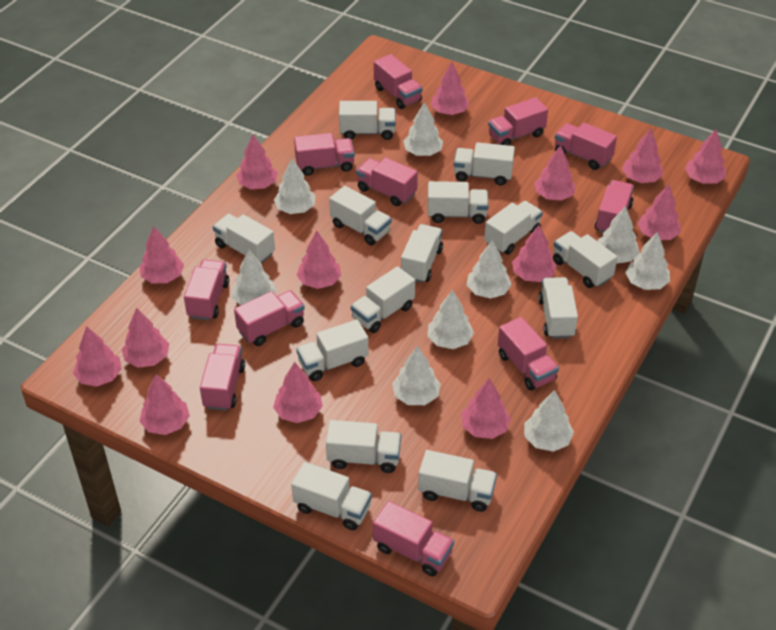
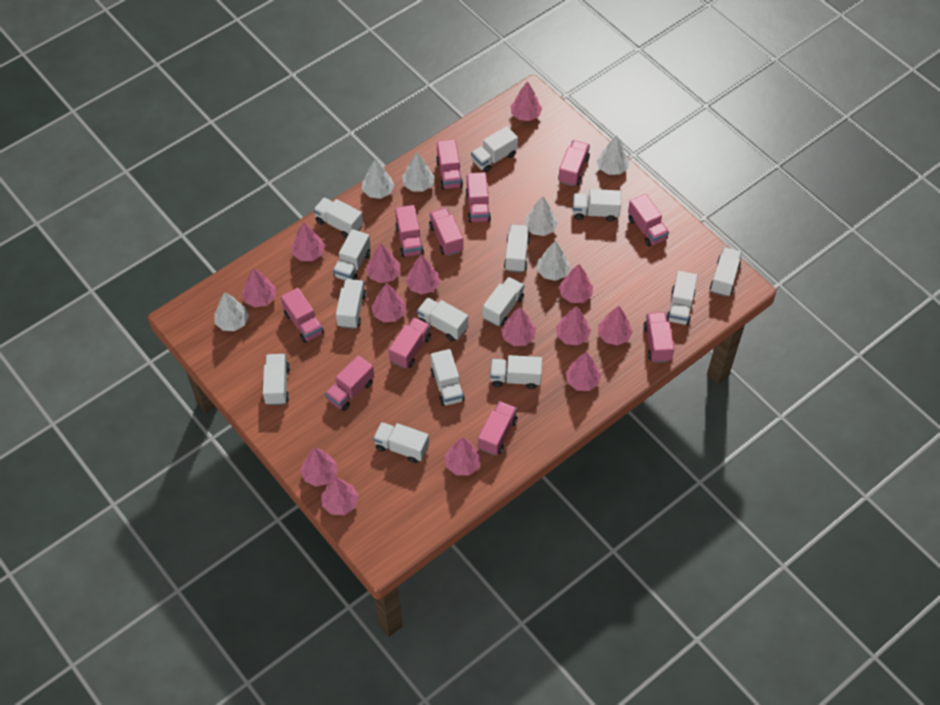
white tree: 9 -> 6

